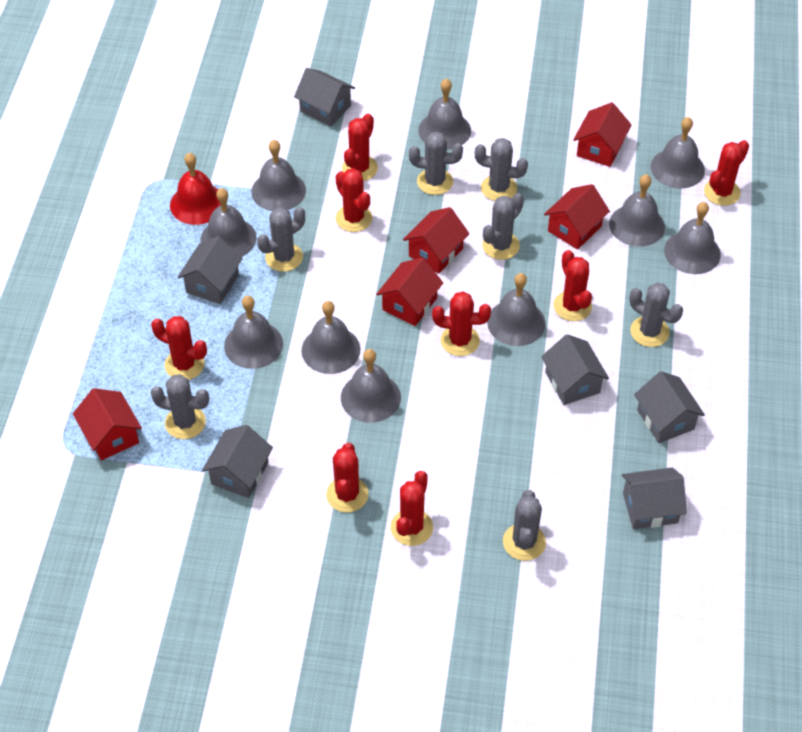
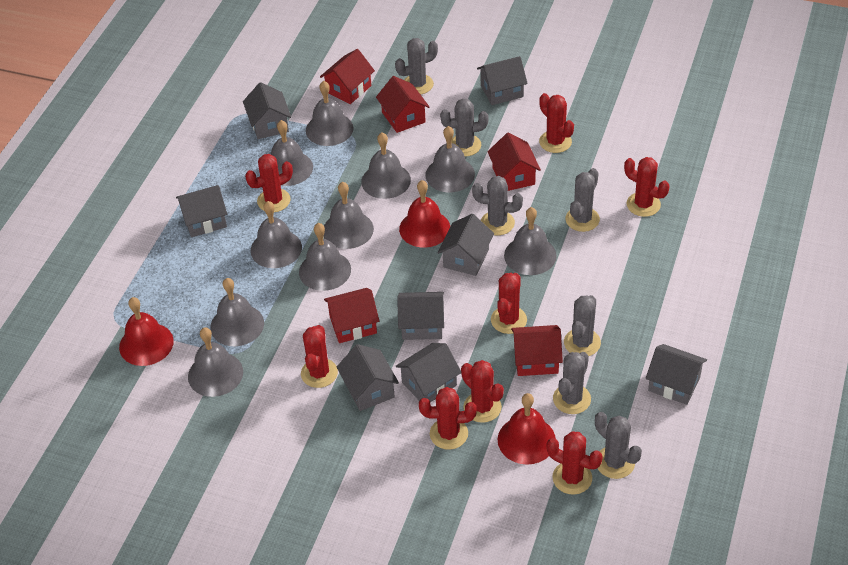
grey house: 6 -> 8
red bell: 1 -> 3

